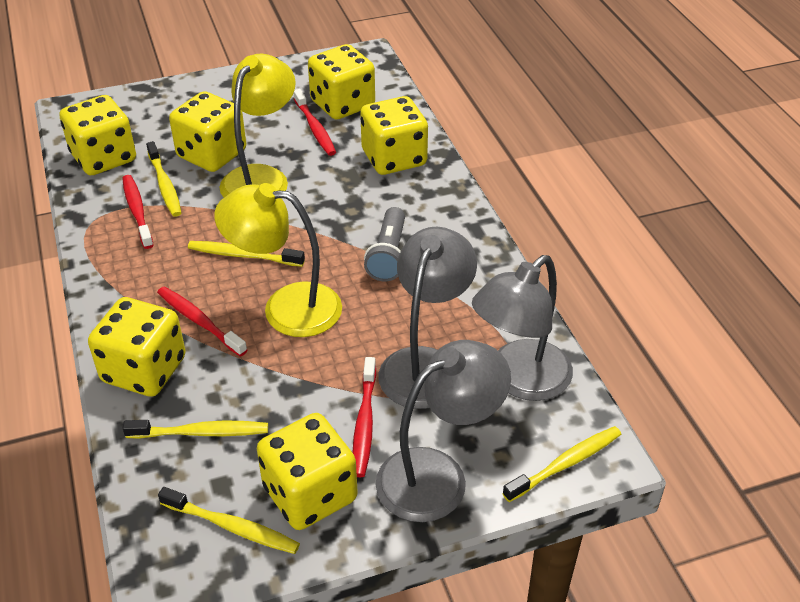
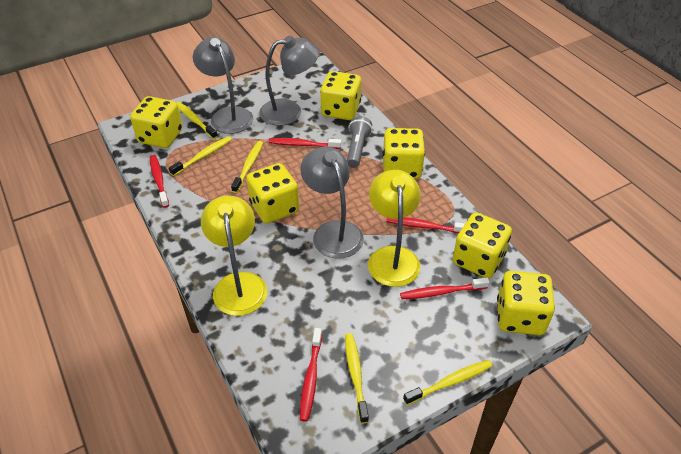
red toothbrush: 4 -> 5

